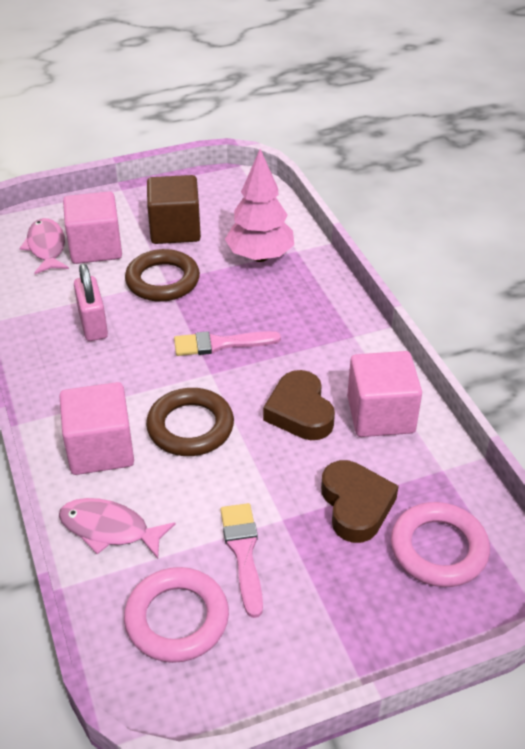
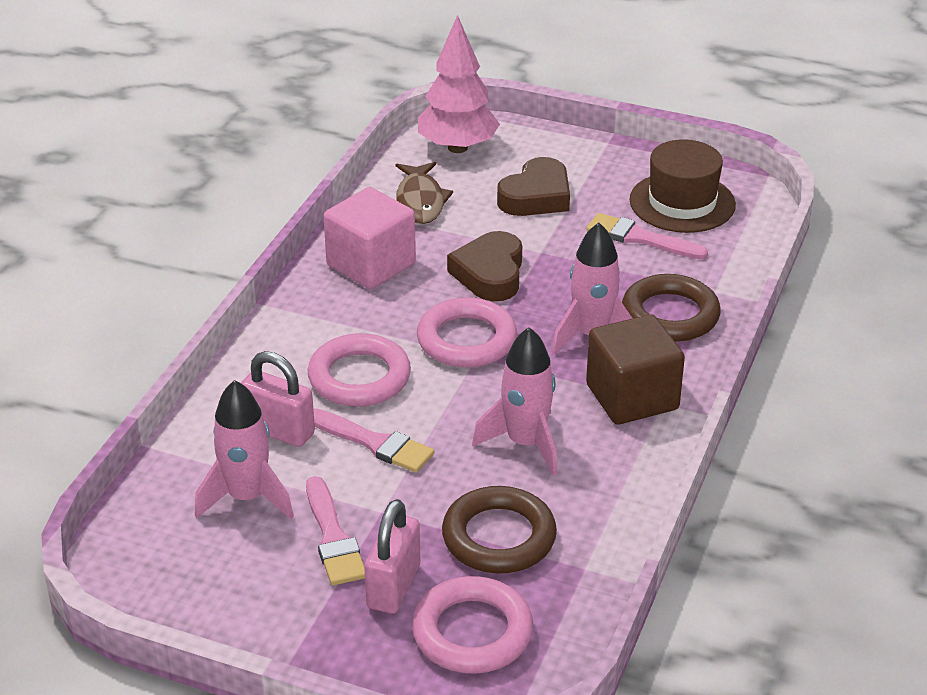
brown fish: 0 -> 1
brown hat: 0 -> 1
pink brush: 2 -> 3
pink cube: 3 -> 1
pink fish: 2 -> 0
pink padlock: 1 -> 2
pink ring: 2 -> 3
pink rocket: 0 -> 3

